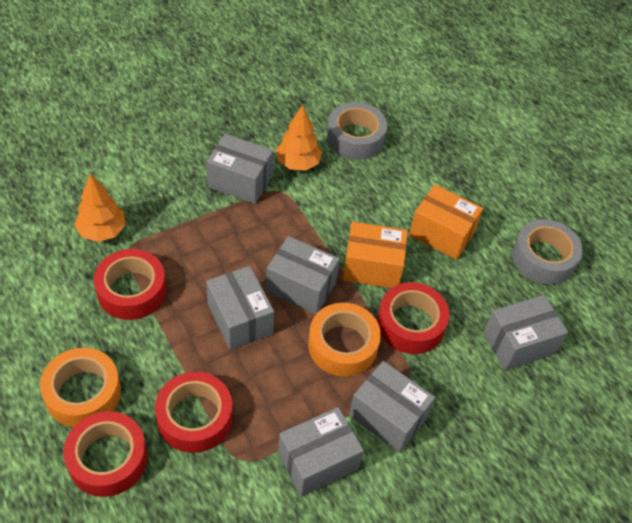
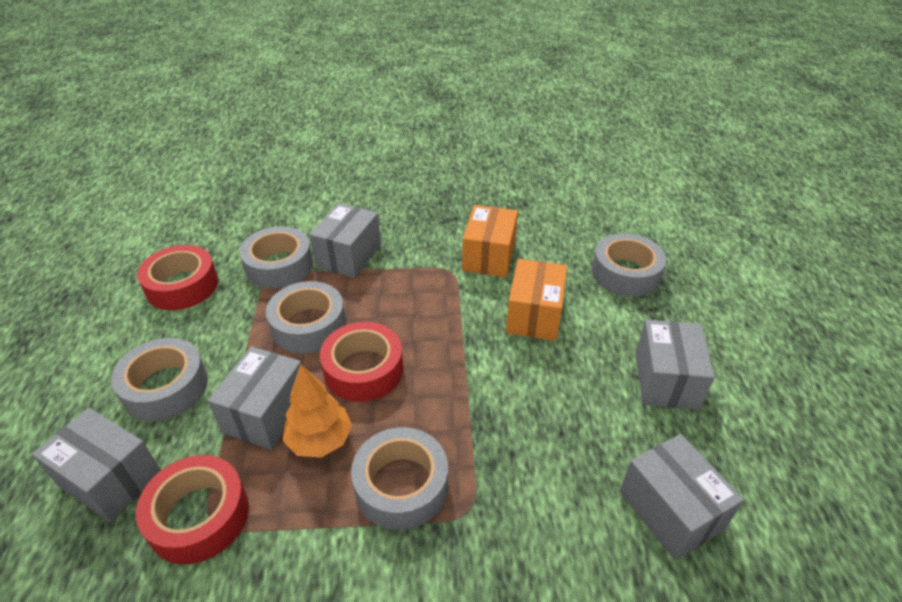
grey box: 6 -> 5
grey tape: 2 -> 5
orange tape: 2 -> 0
orange tree: 2 -> 1
red tape: 4 -> 3

